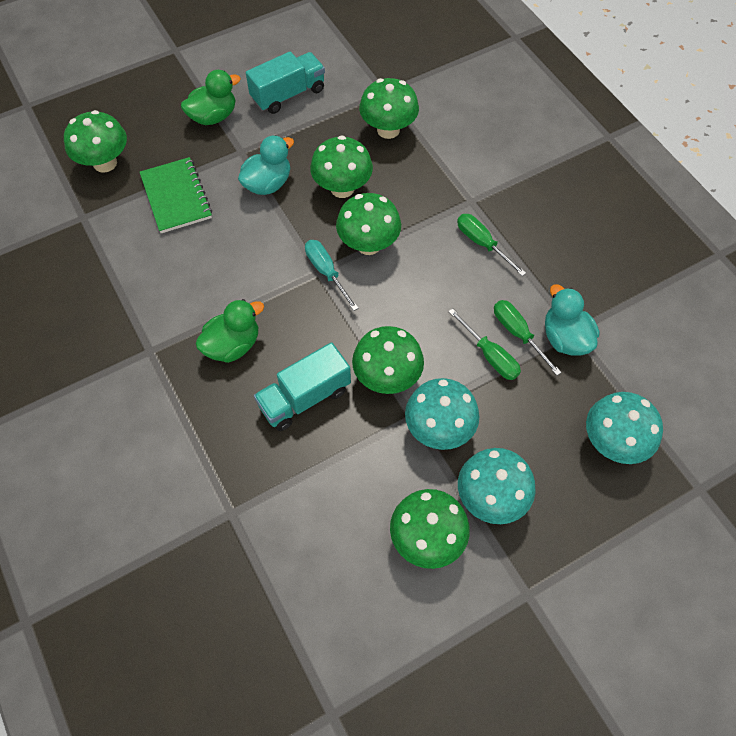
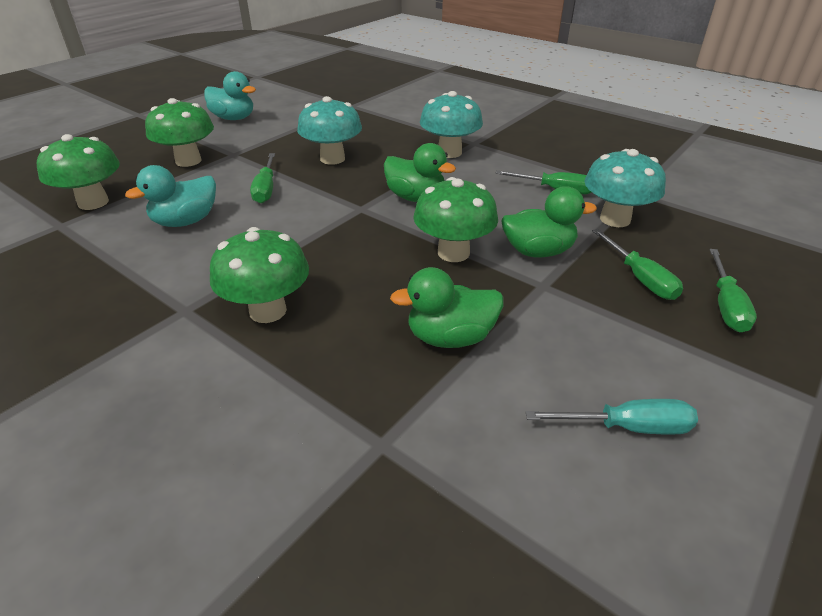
green duck: 2 -> 3
green mushroom: 6 -> 4
green notebook: 1 -> 0
green screwdriver: 3 -> 4
turquoise truck: 2 -> 0

